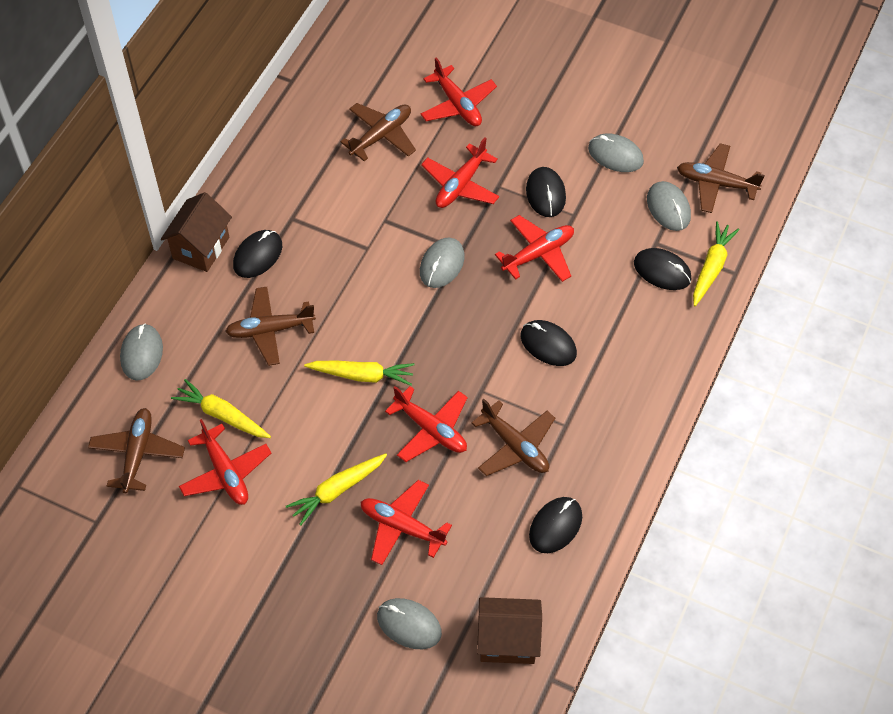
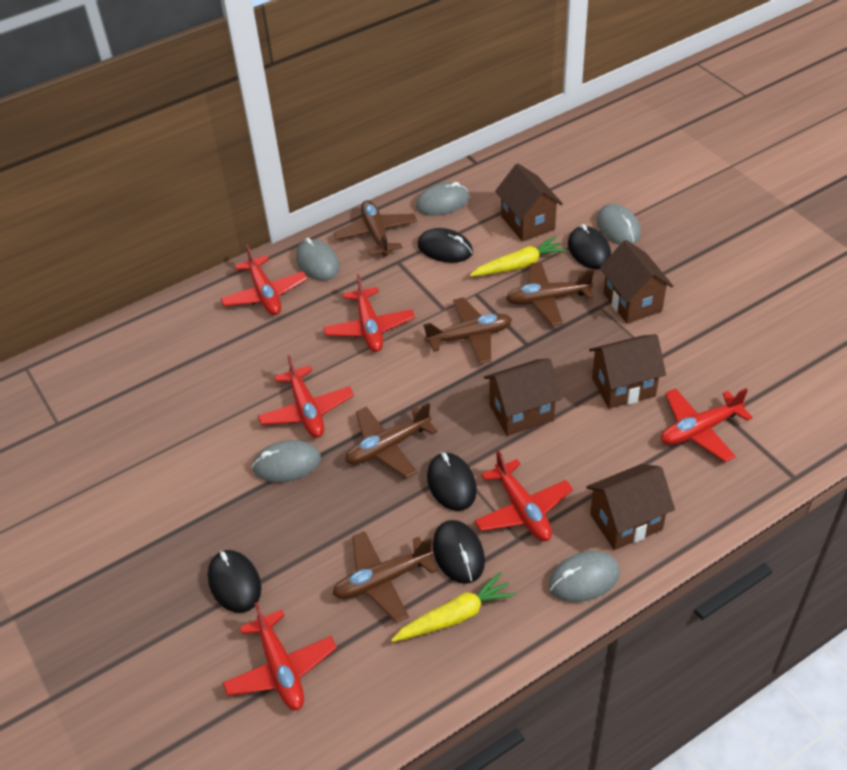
brown house: 2 -> 5
yellow carrot: 4 -> 2

